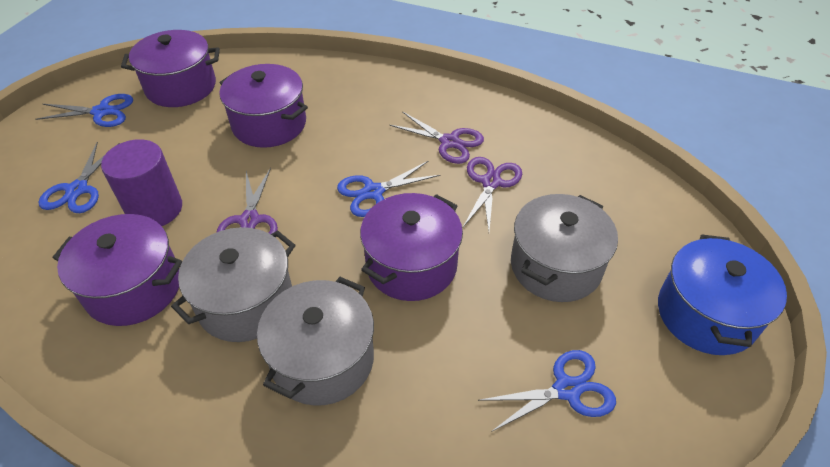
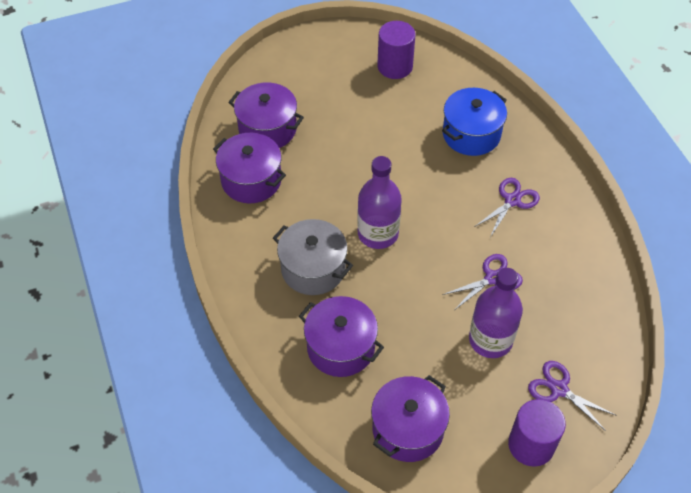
blue scissors: 4 -> 0
grey pot: 3 -> 1
purple bottle: 0 -> 2
purple cylinder: 1 -> 2

